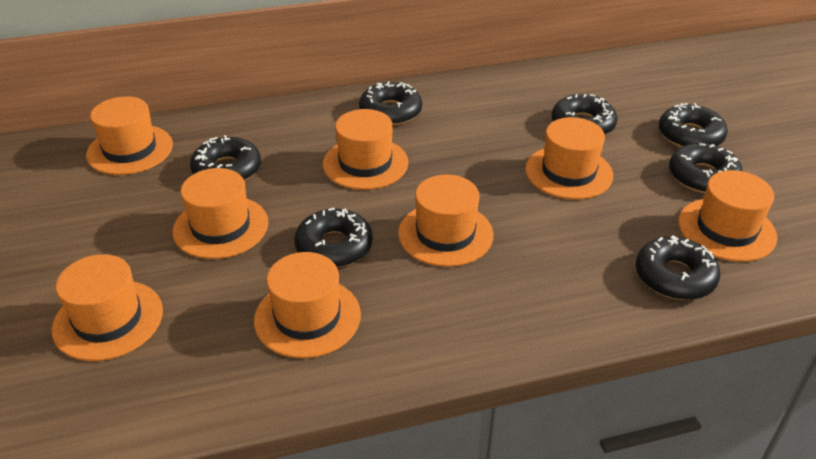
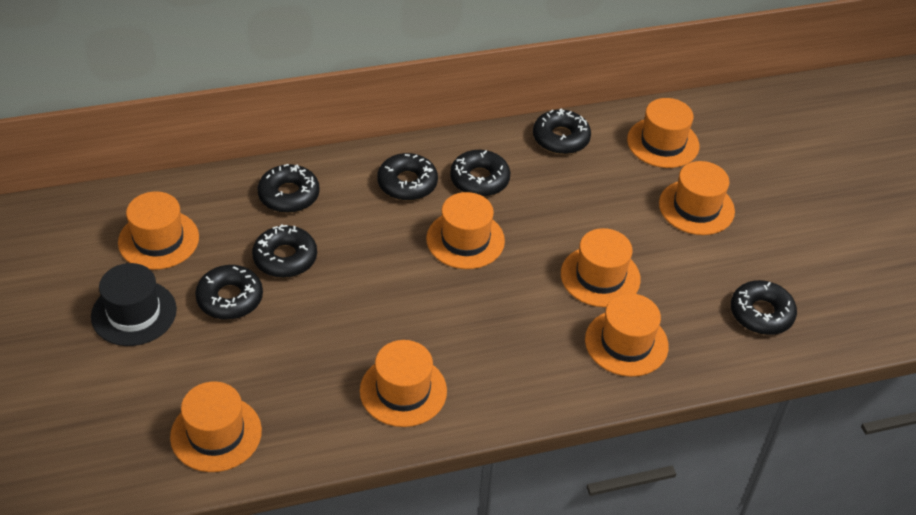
black hat: 0 -> 1

